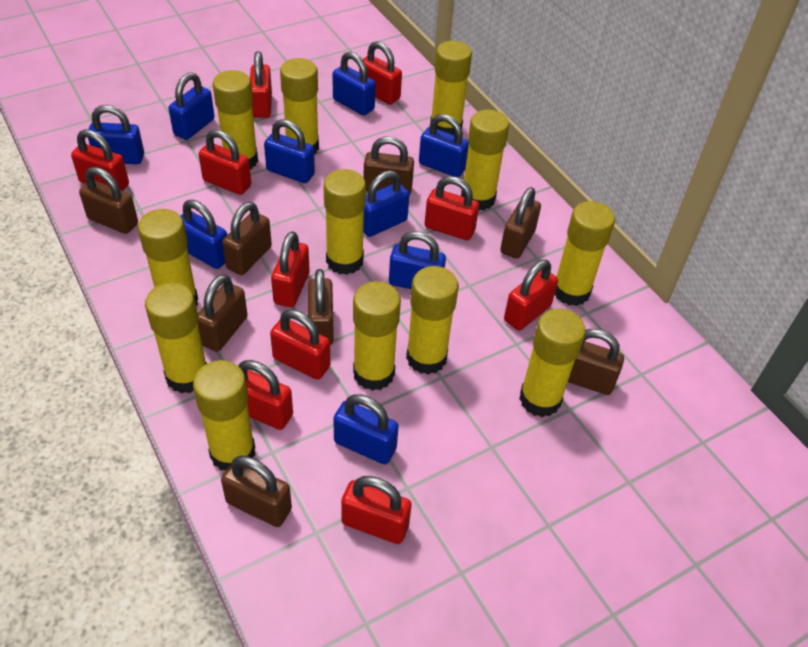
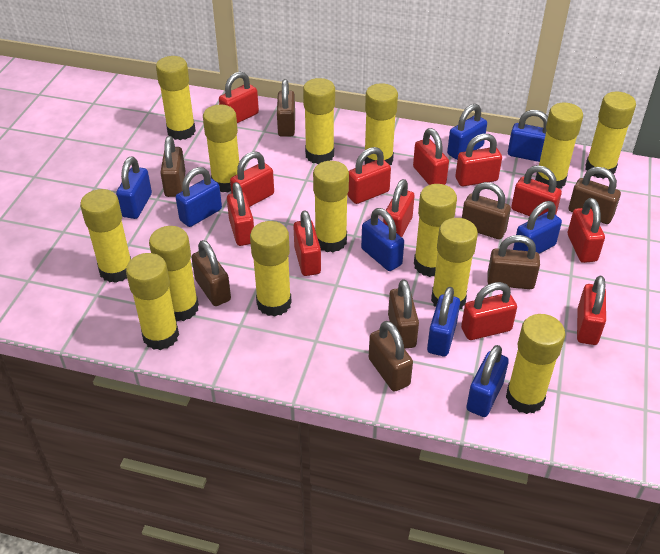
blue padlock: 9 -> 8
red padlock: 10 -> 12
yellow glue stick: 12 -> 14

